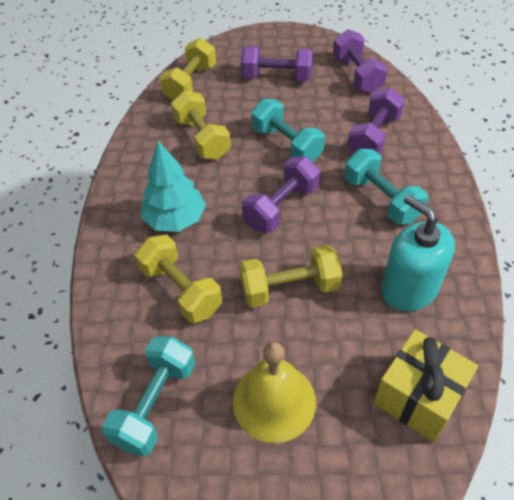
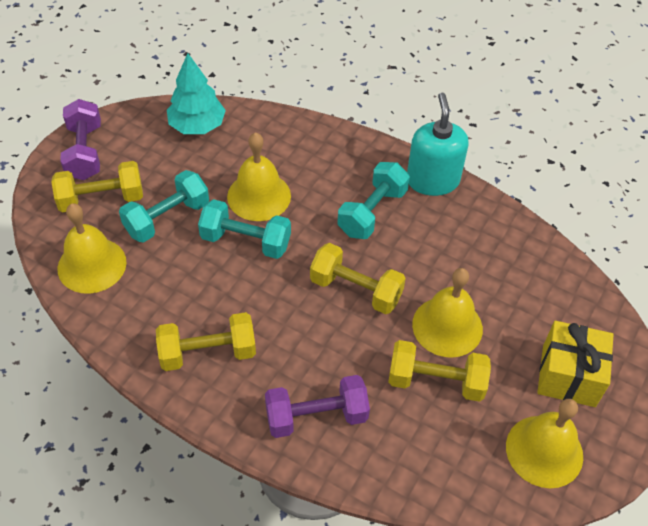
purple dumbbell: 4 -> 2
yellow bell: 1 -> 4

